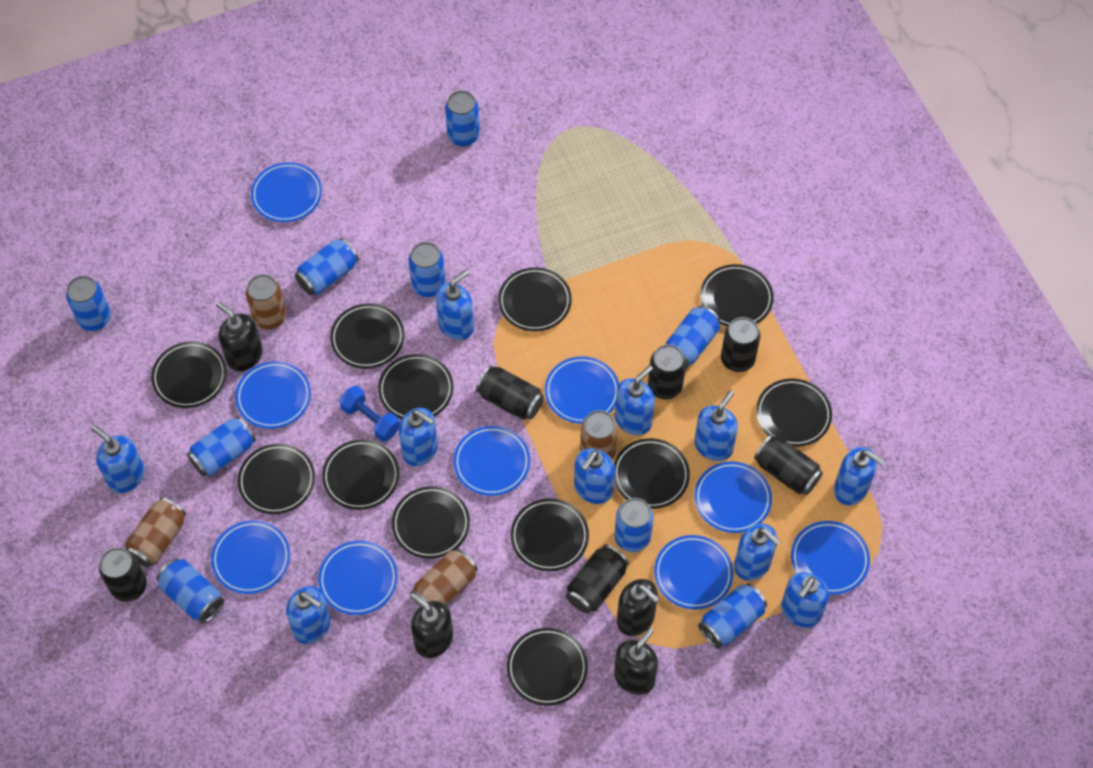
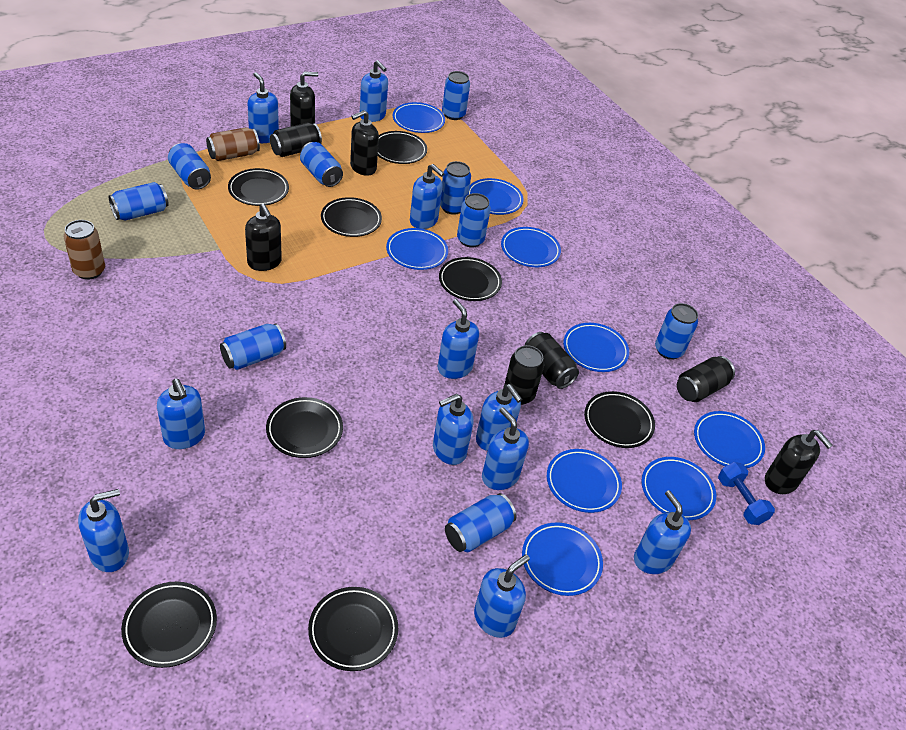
black can: 6 -> 4
black plate: 12 -> 8
blue soap dispenser: 10 -> 11
brown can: 4 -> 2

